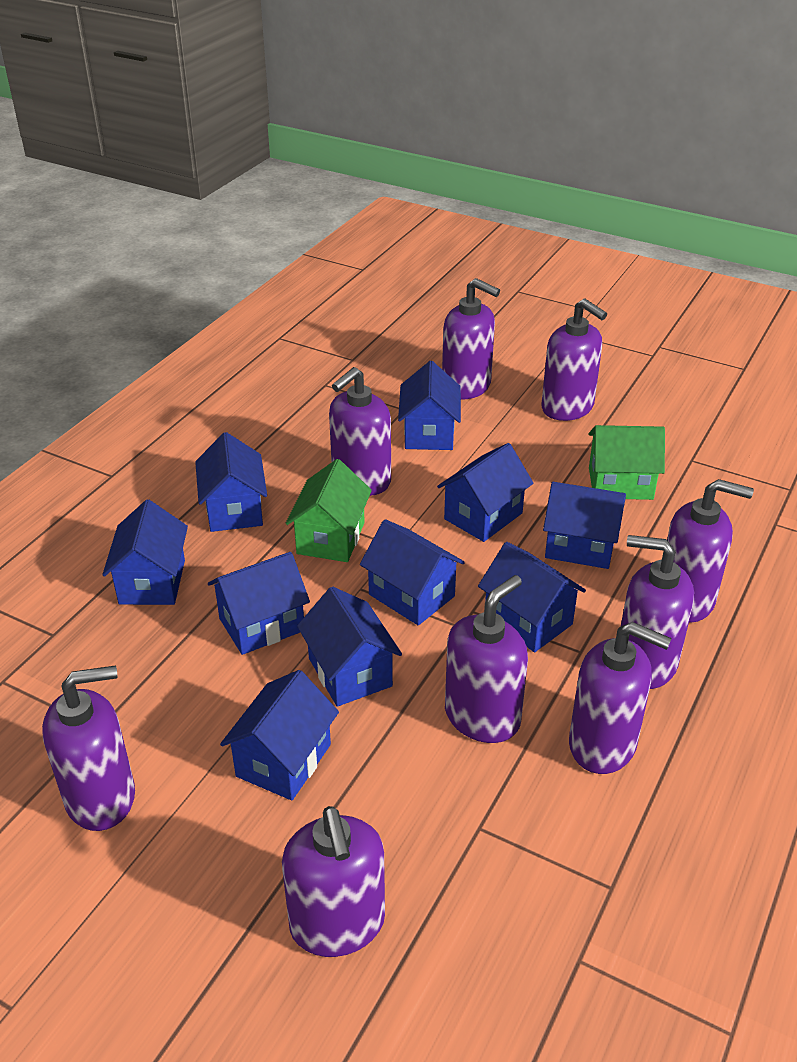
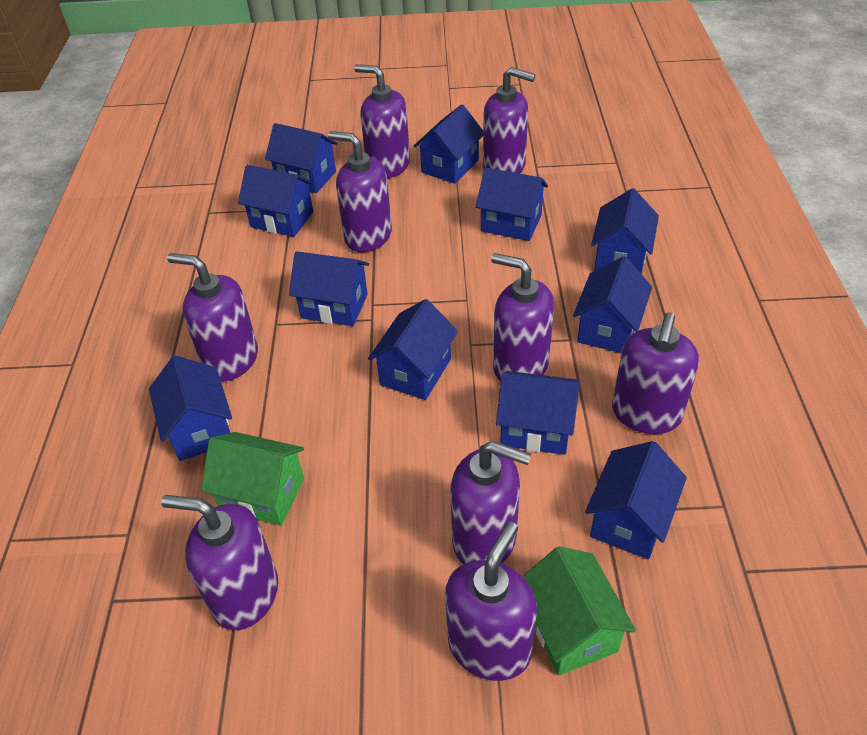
blue house: 10 -> 11

